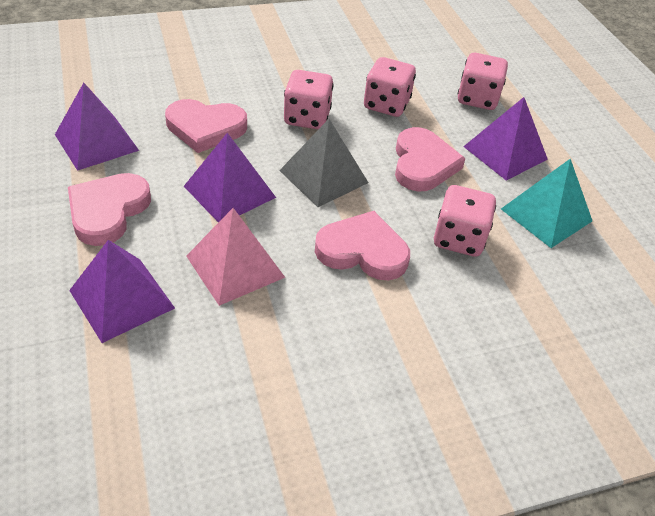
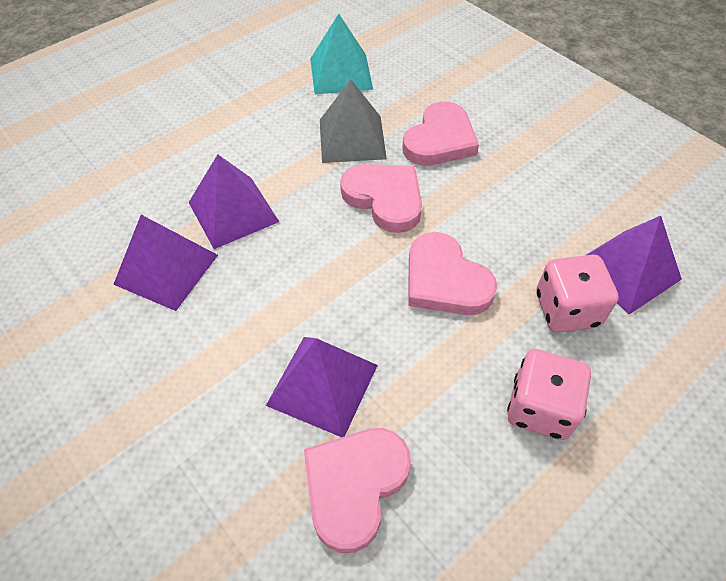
pink dice: 4 -> 2
pink pyramid: 1 -> 0

